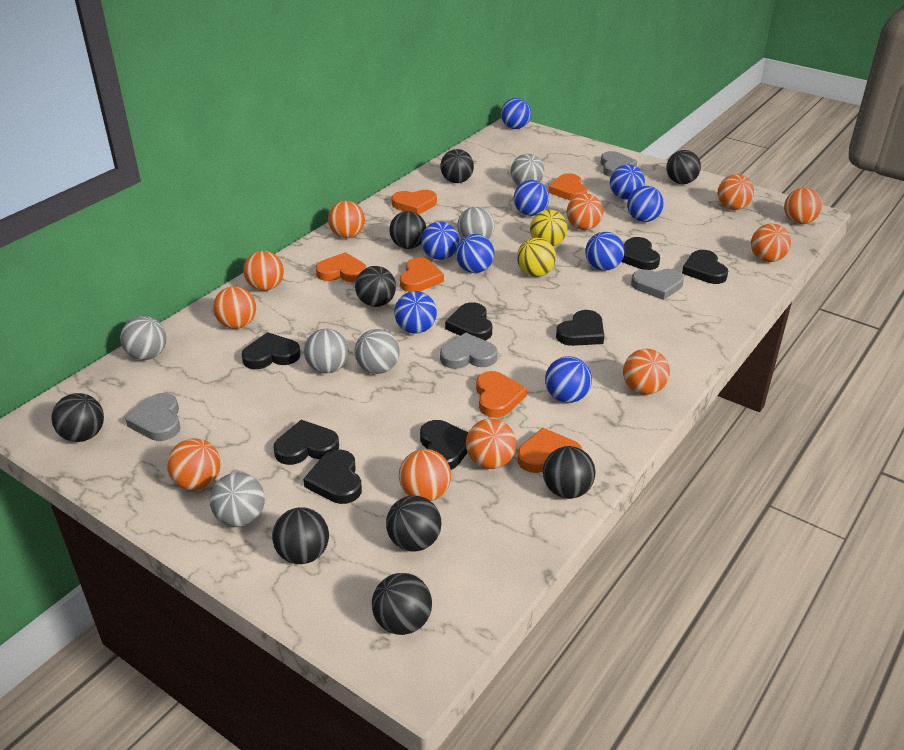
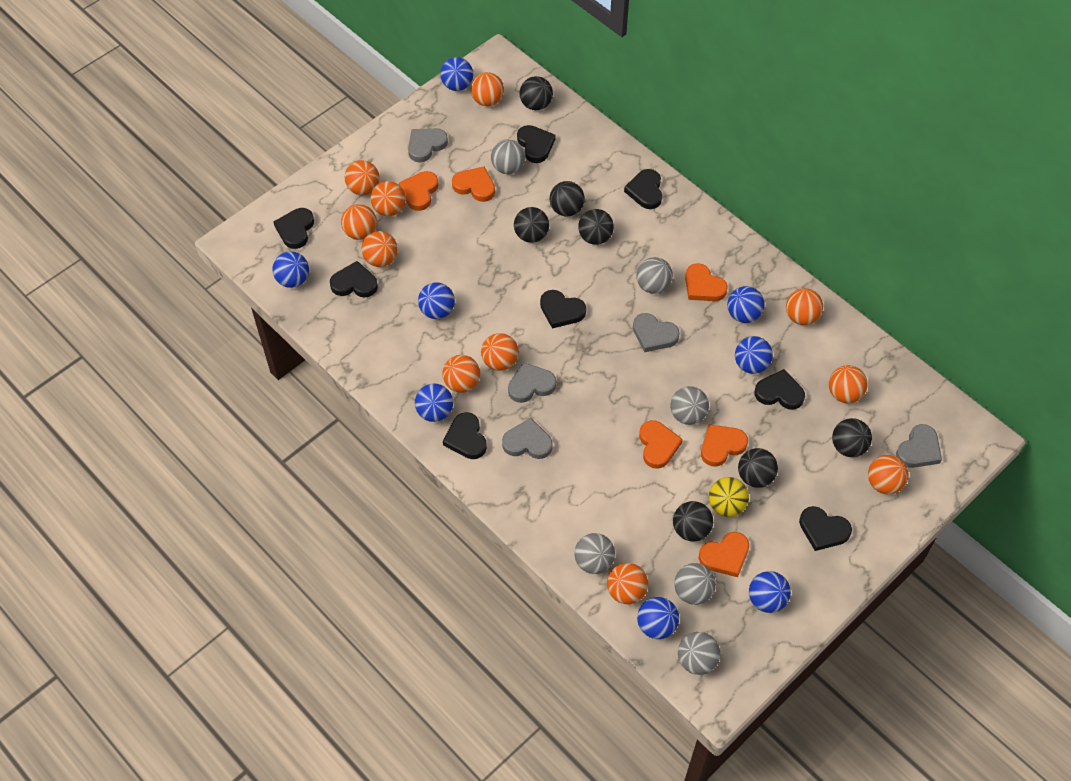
black ball: 9 -> 7
blue ball: 9 -> 8
grey heart: 4 -> 5
yellow ball: 2 -> 1

